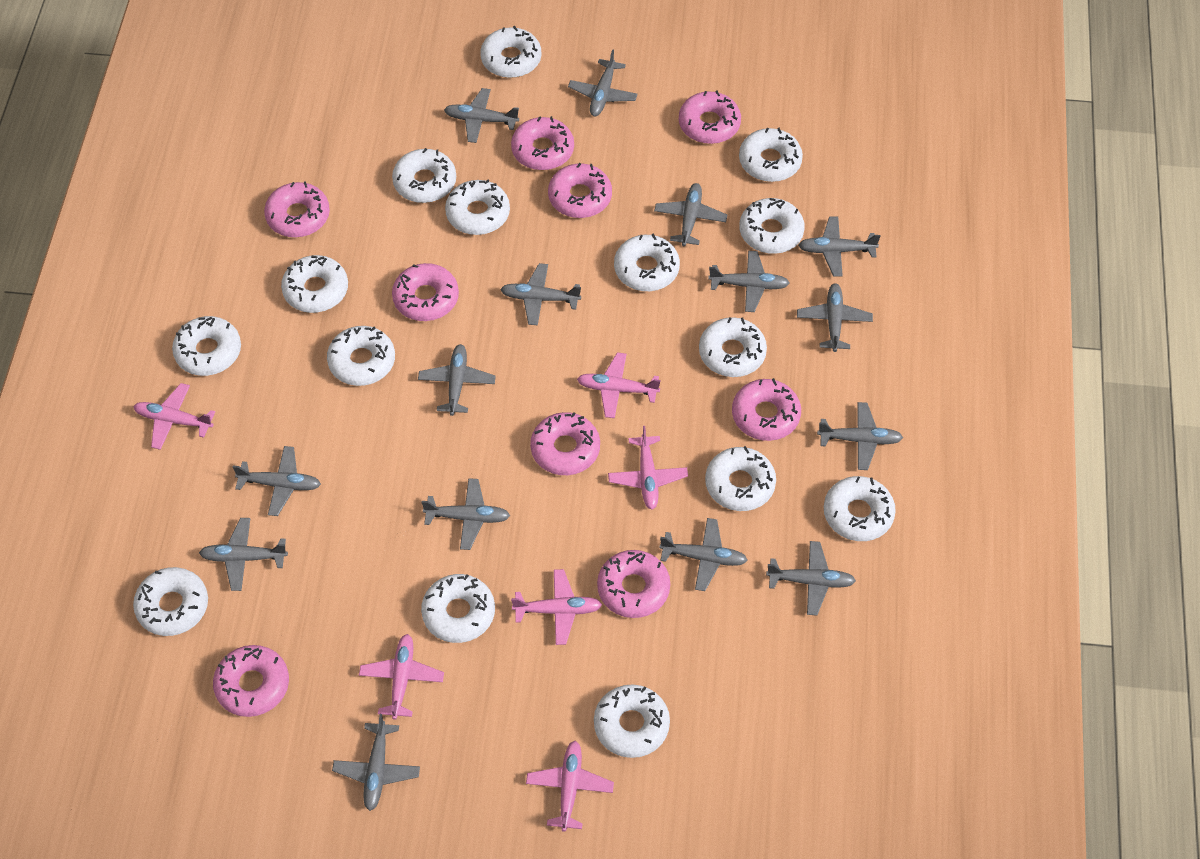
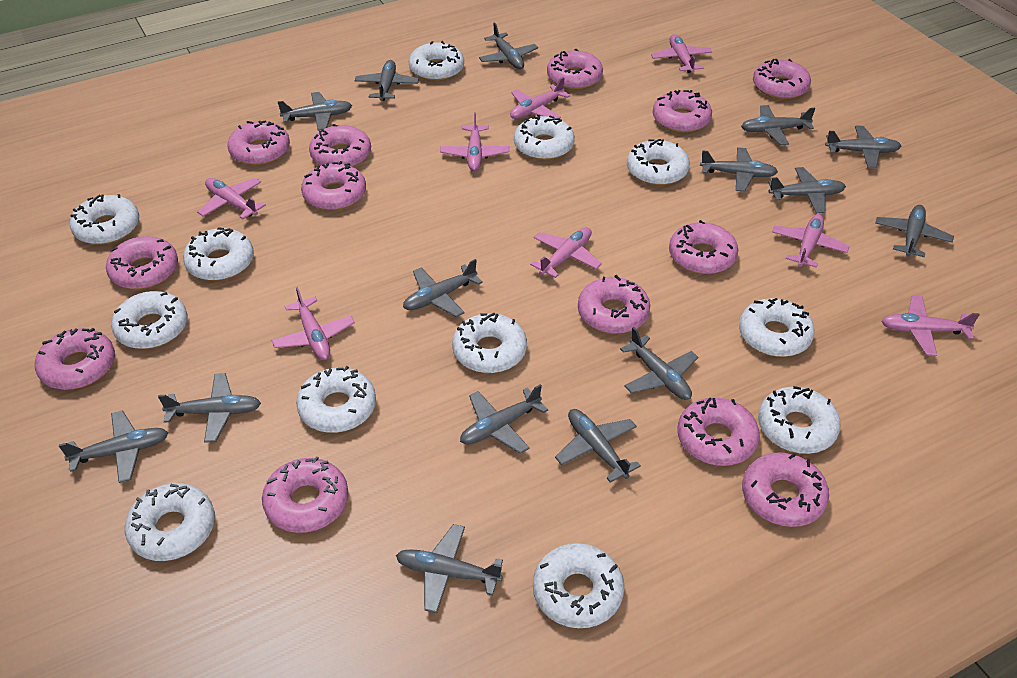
pink donut: 9 -> 13
pink plane: 6 -> 8
white donut: 15 -> 12

